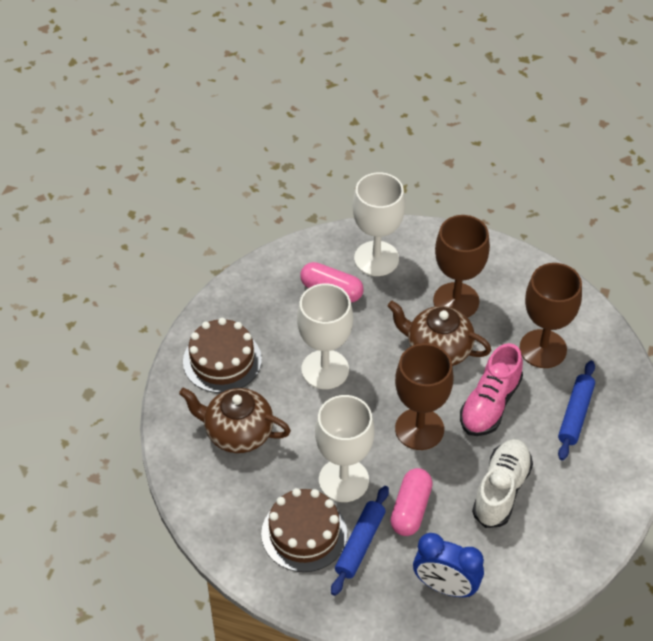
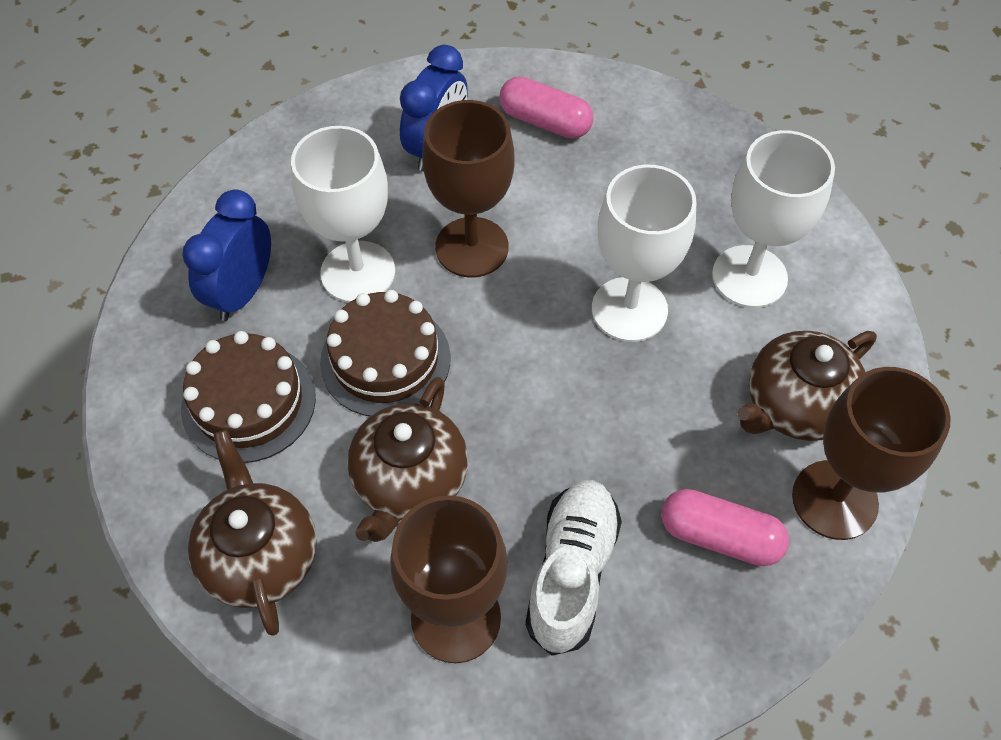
blue clock: 1 -> 2
blue rolling pin: 2 -> 0
brown teapot: 2 -> 3
pink shoe: 1 -> 0

